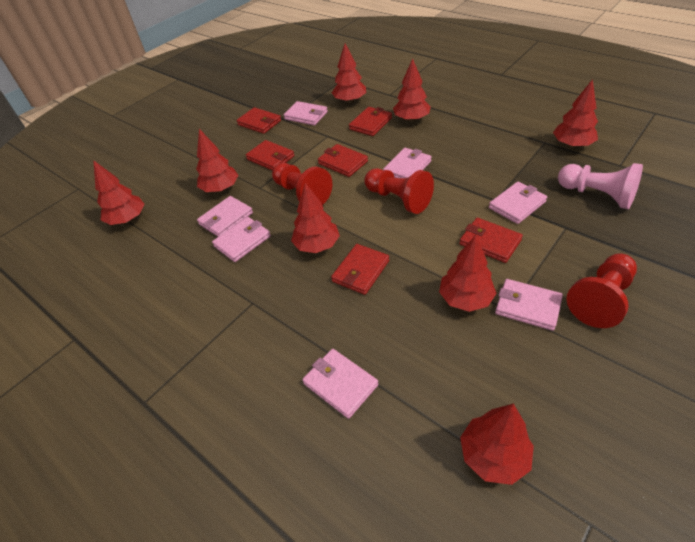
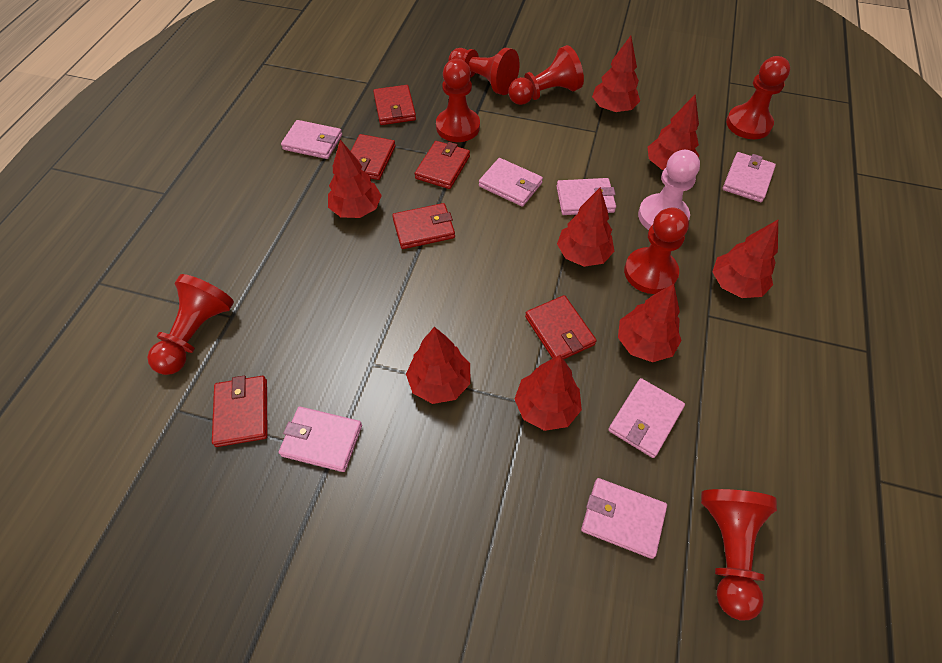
red pawn: 3 -> 7

